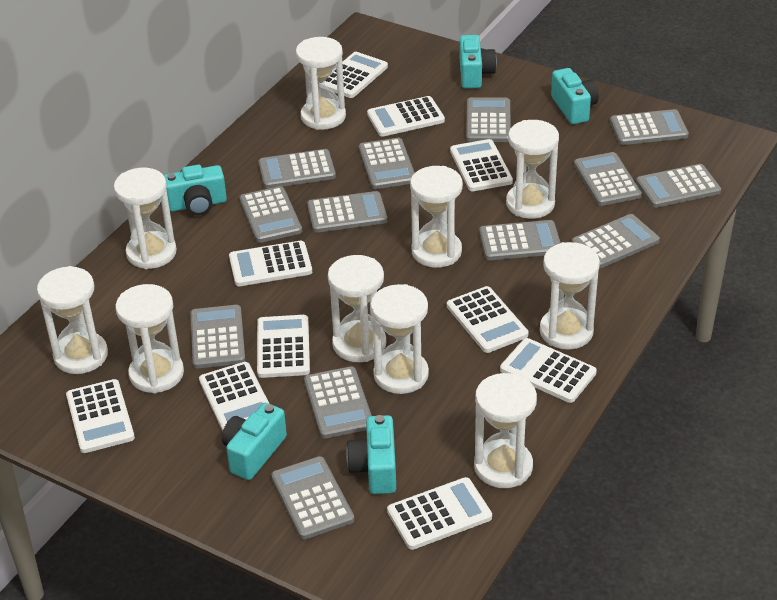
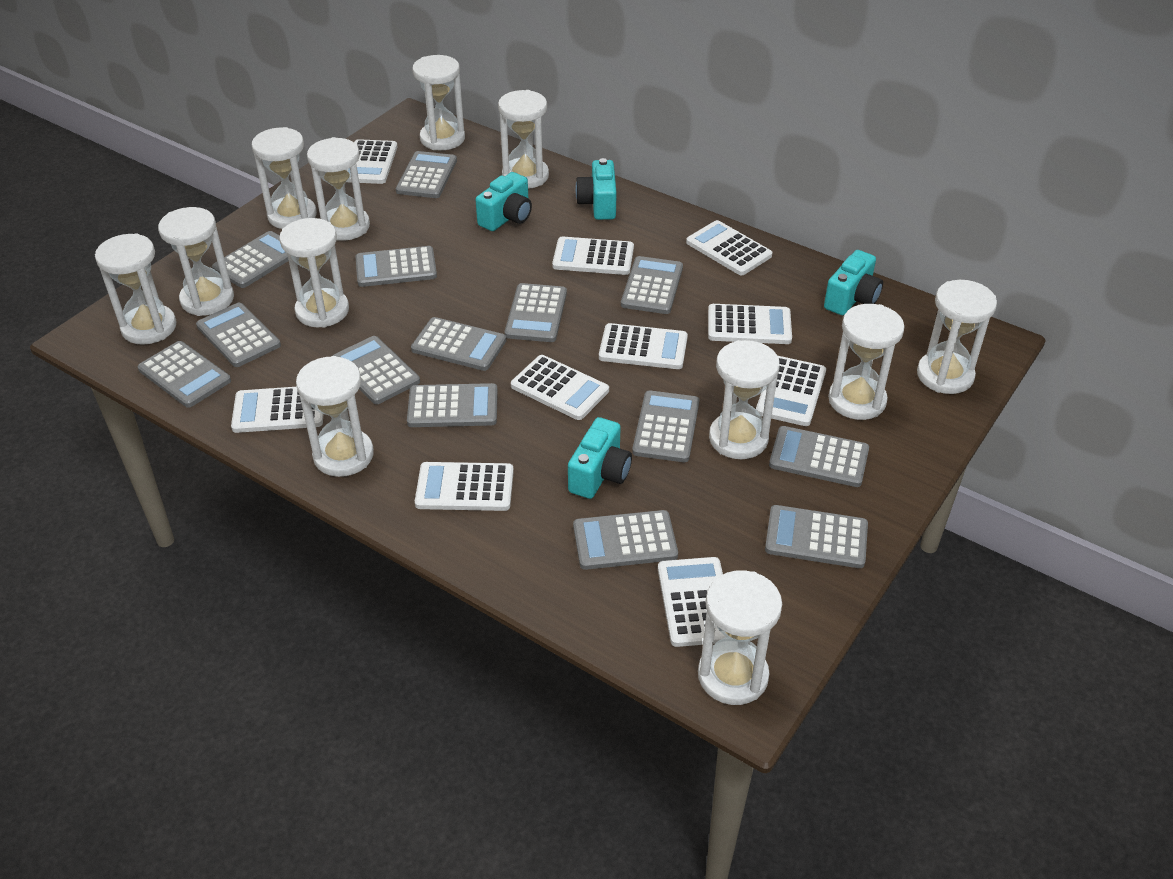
grey calculator: 13 -> 14
turquoise camera: 5 -> 4
white hourglass: 10 -> 12

